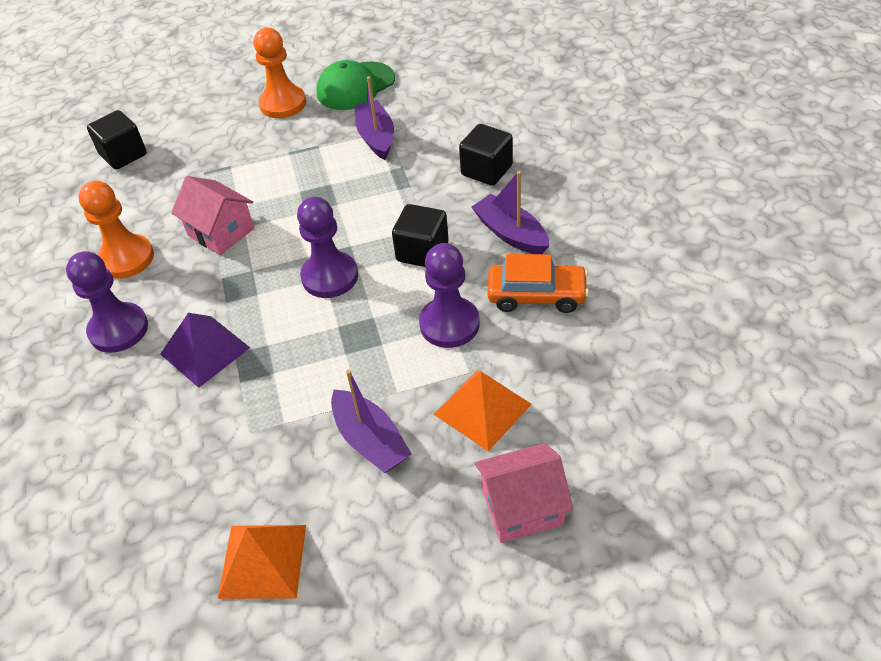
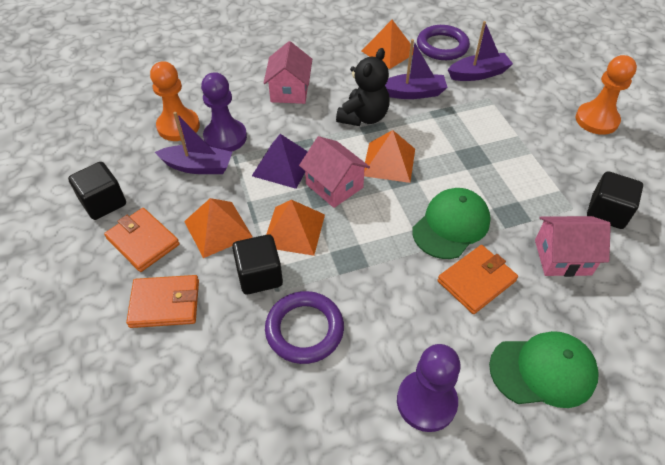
black teddy bear: 0 -> 1
green cap: 1 -> 2
orange car: 1 -> 0
orange pyramid: 2 -> 4
orange wallet: 0 -> 3
pink house: 2 -> 3
purple pawn: 3 -> 2
purple ring: 0 -> 2

